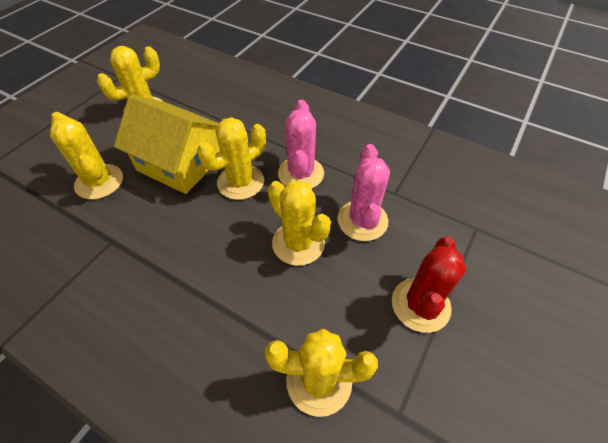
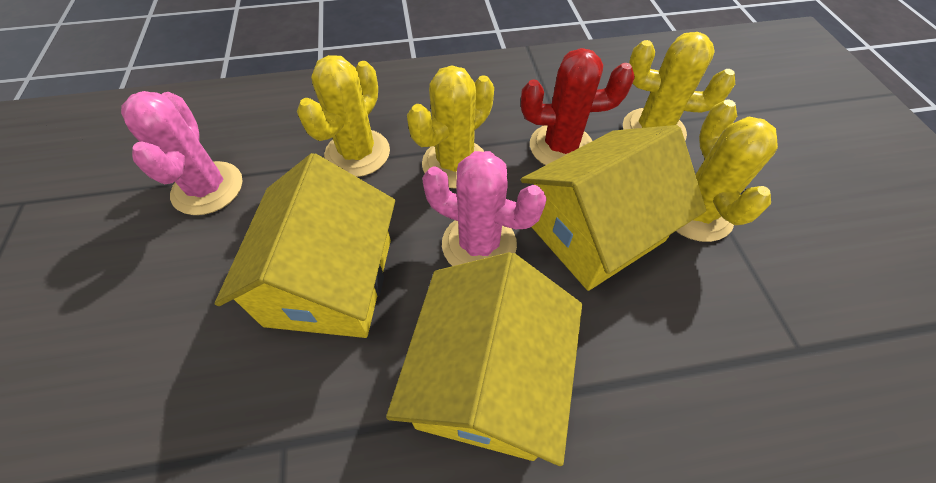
yellow cactus: 5 -> 4
yellow house: 1 -> 3

